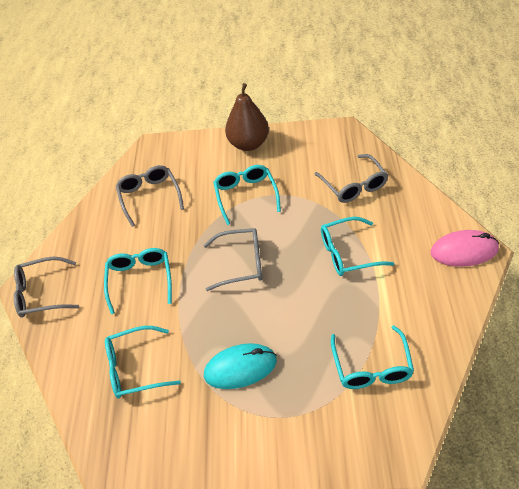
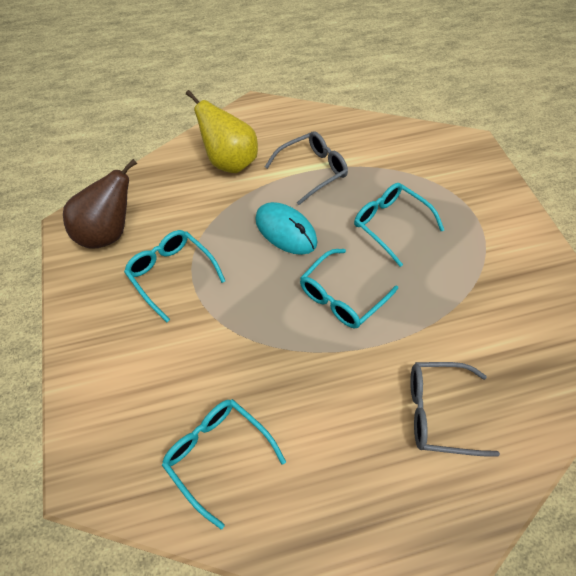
grey glasses: 4 -> 2
pink mouse: 1 -> 0
turquoise glasses: 5 -> 4
yellow pear: 0 -> 1

